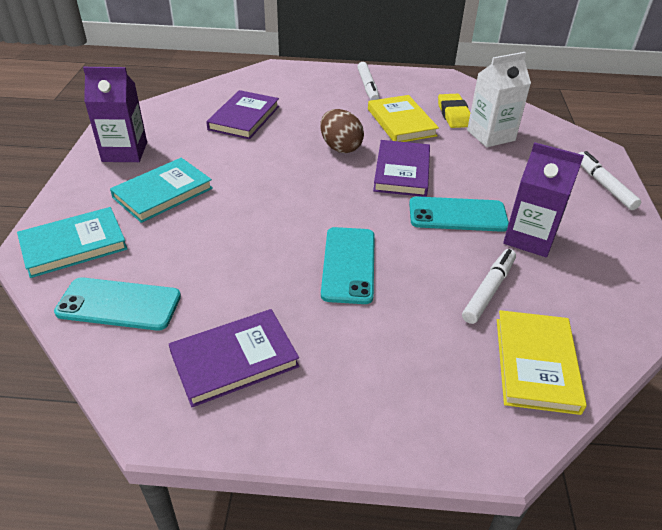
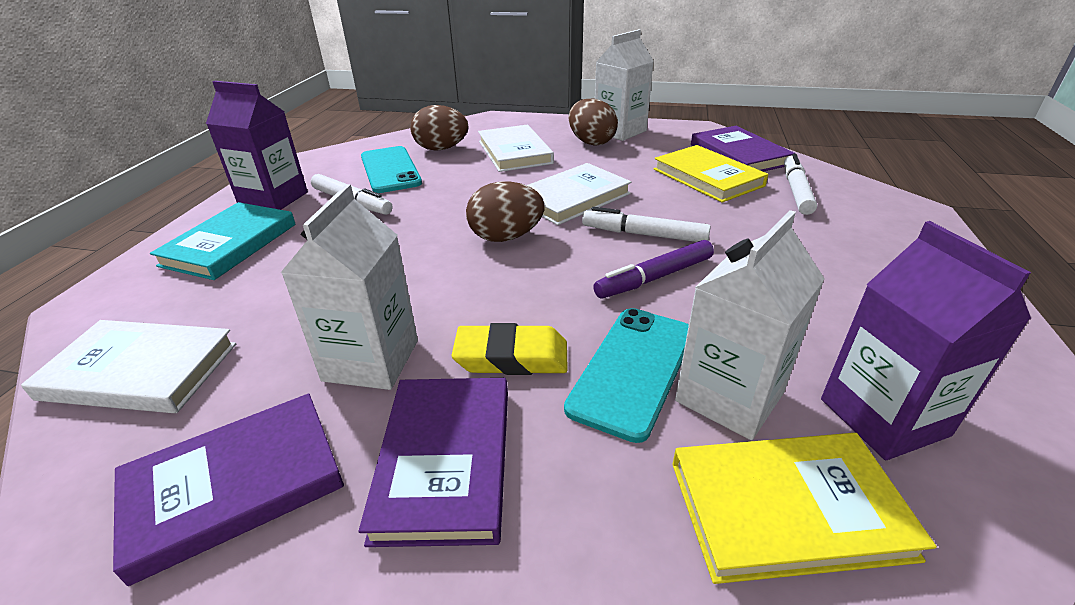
brown egg: 1 -> 3
purple marker: 0 -> 1
turquoise book: 2 -> 1
turquoise phone: 3 -> 2
white book: 0 -> 3
white carton: 1 -> 3

